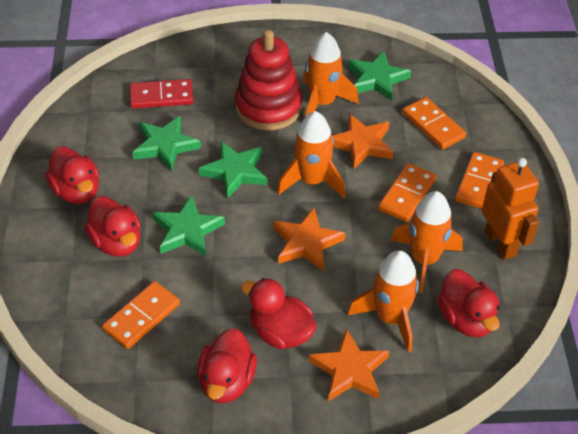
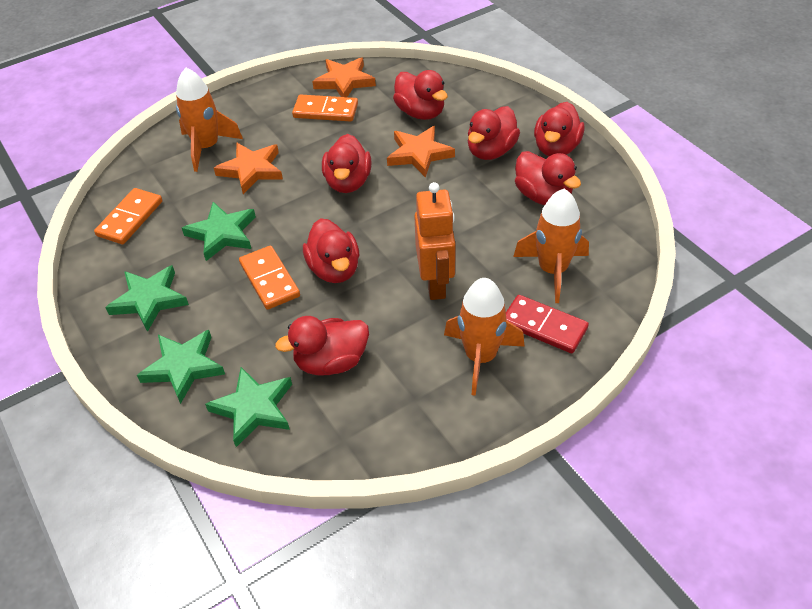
orange domino: 4 -> 3
orange rocket: 4 -> 3
red duck: 5 -> 7
red stacking toy: 1 -> 0

